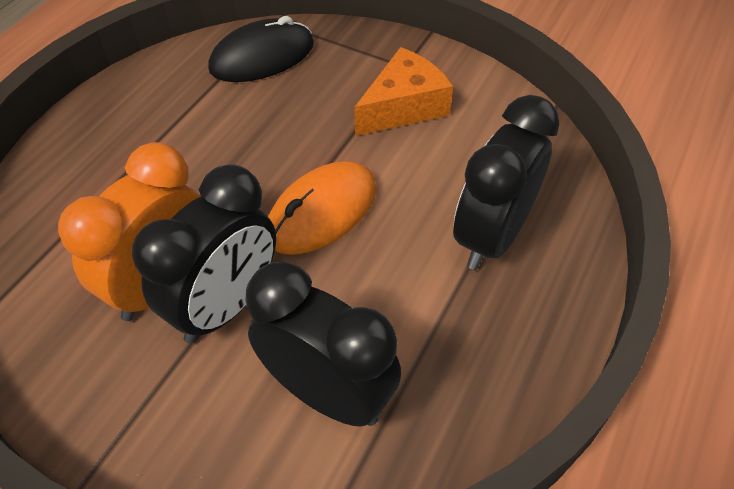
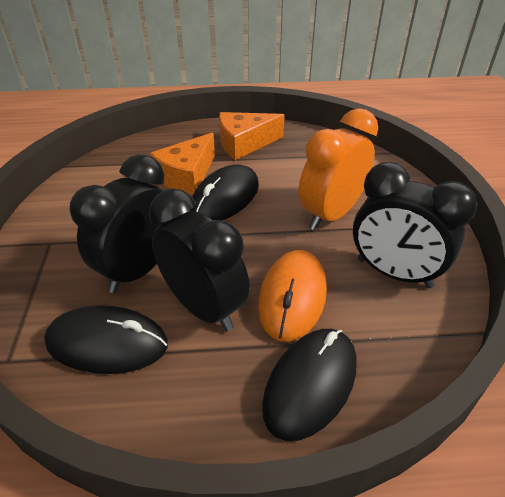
black mouse: 1 -> 3
orange cheese: 1 -> 2

